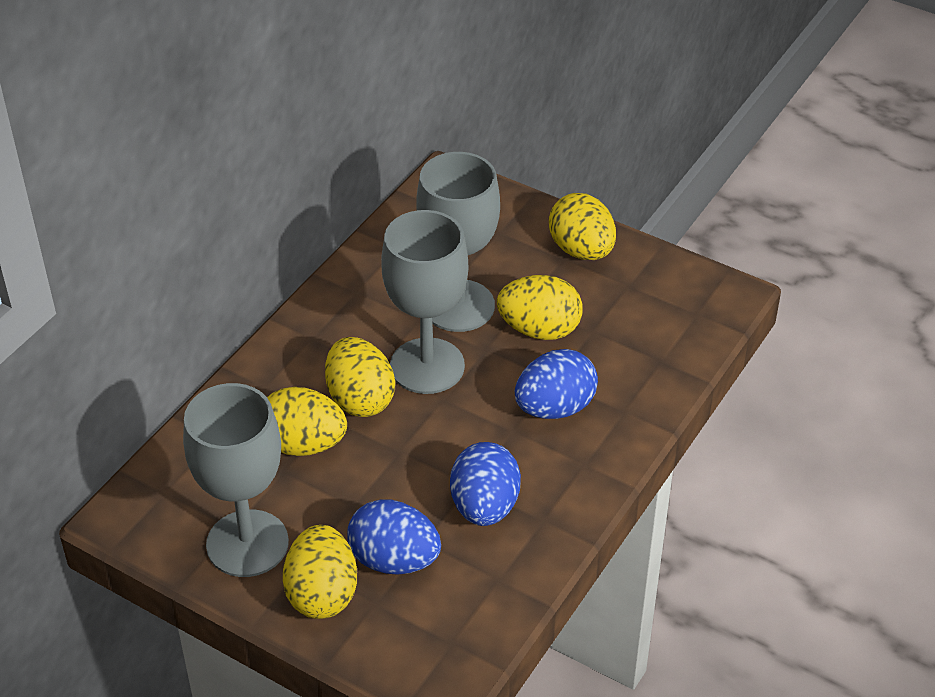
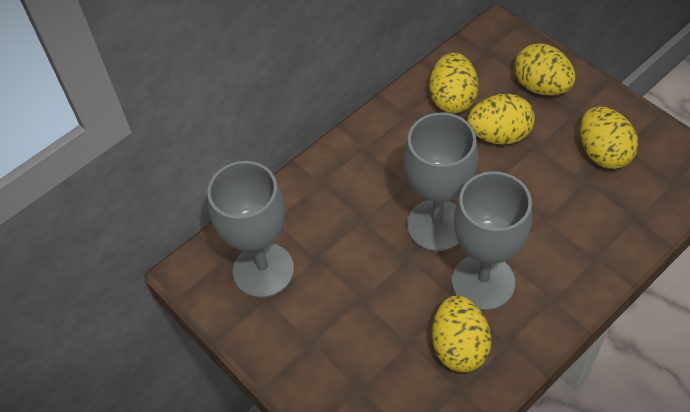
blue egg: 3 -> 0

